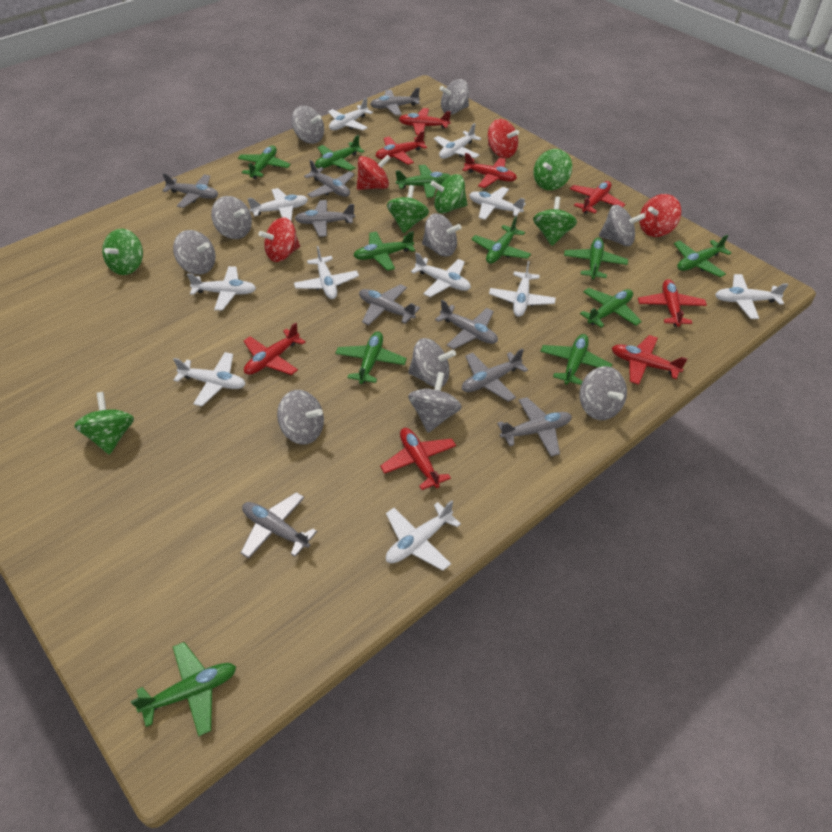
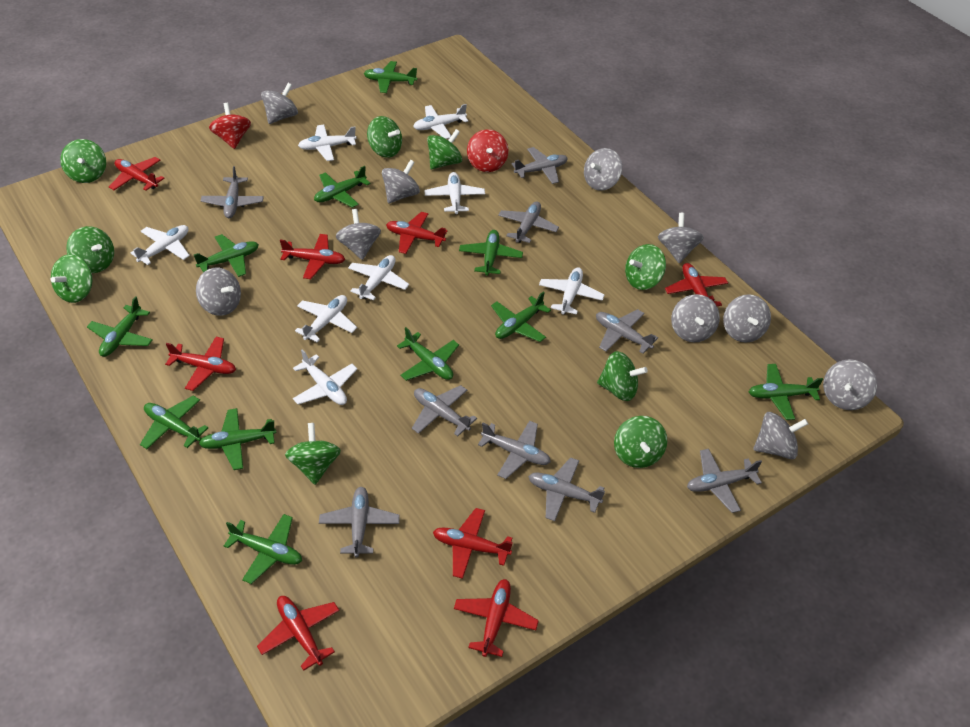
green spinning top: 6 -> 9
red spinning top: 4 -> 2
white plane: 11 -> 8

